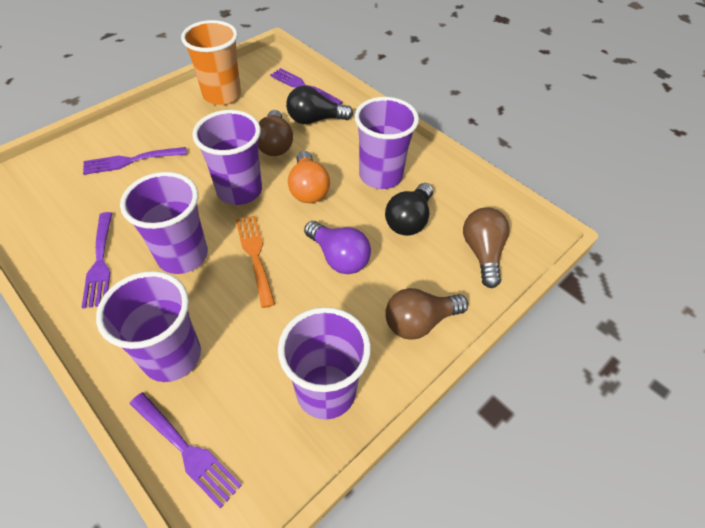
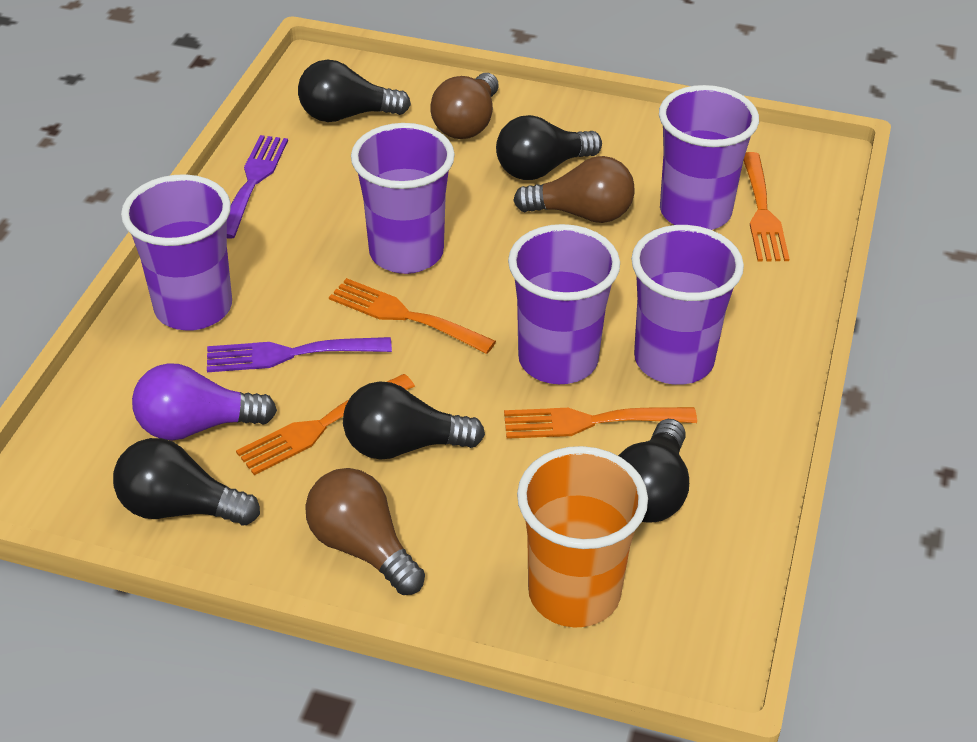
black light bulb: 2 -> 5
orange fork: 1 -> 4
orange light bulb: 1 -> 0
purple fork: 4 -> 2

